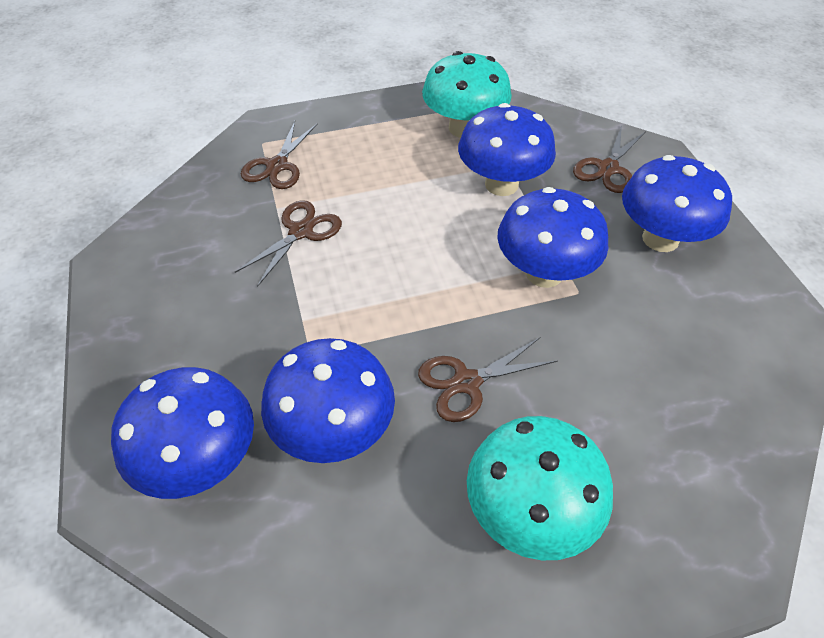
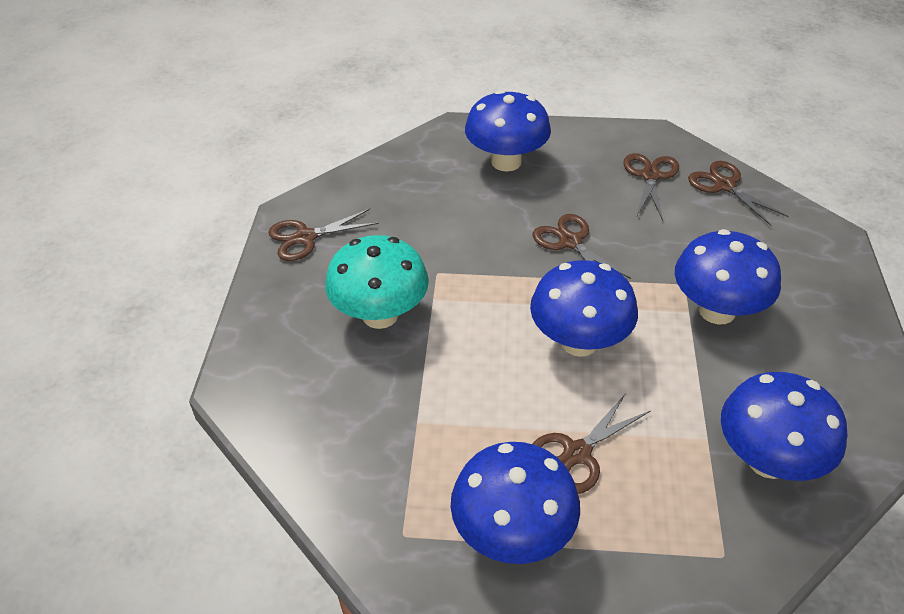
brown scissors: 4 -> 5
turquoise mushroom: 2 -> 1

